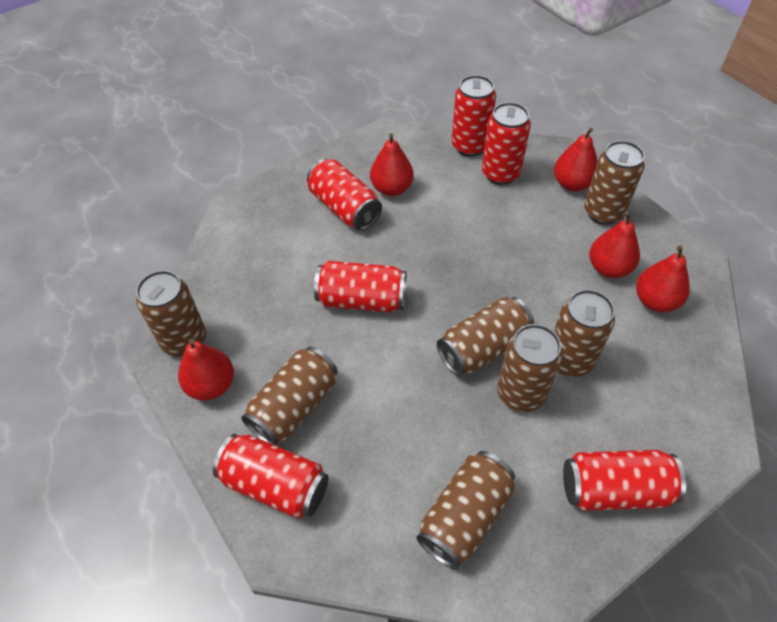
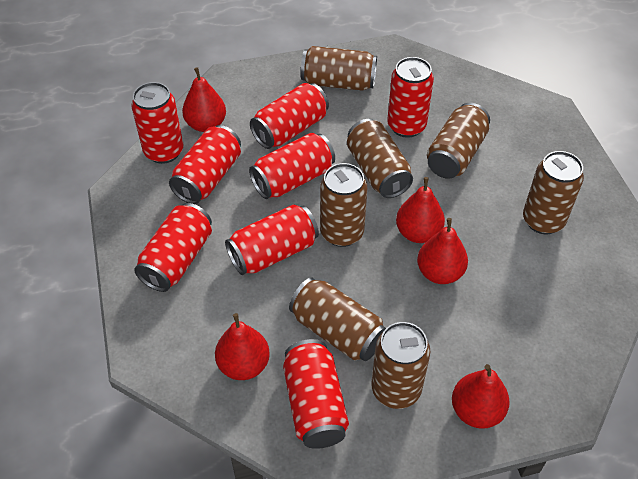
red can: 6 -> 8

